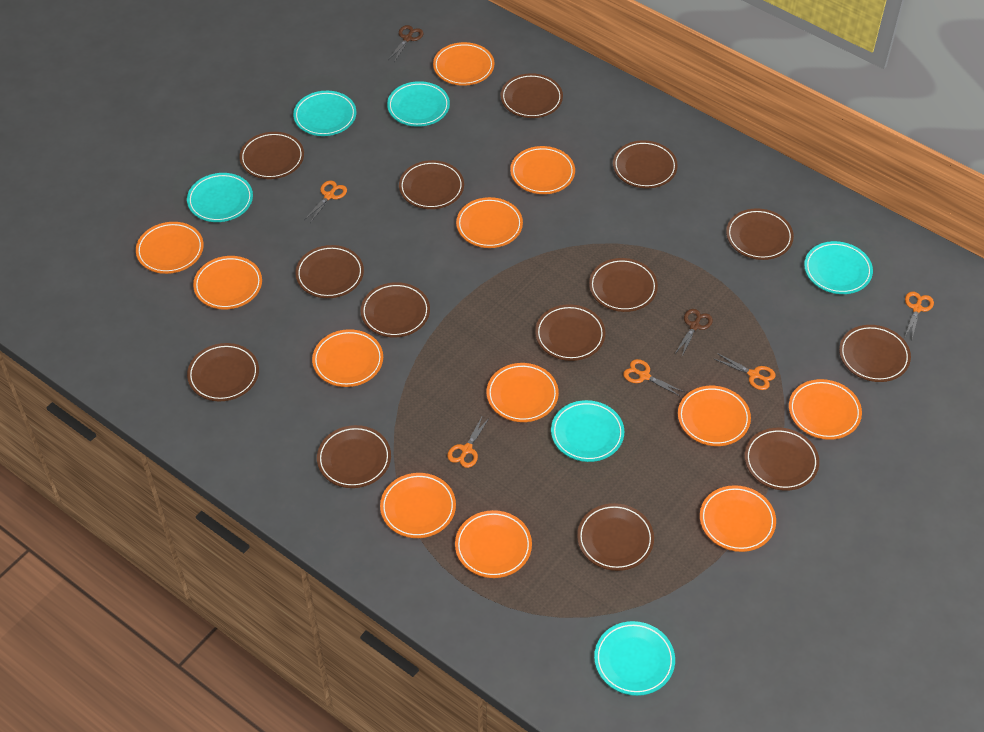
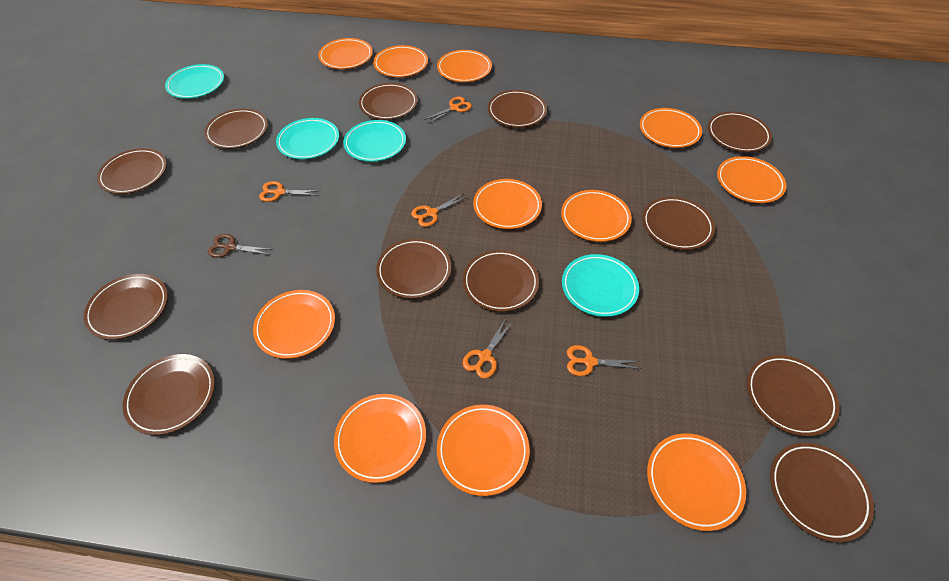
brown plate: 14 -> 12
brown scissors: 2 -> 1
orange plate: 12 -> 11
turquoise plate: 6 -> 4

